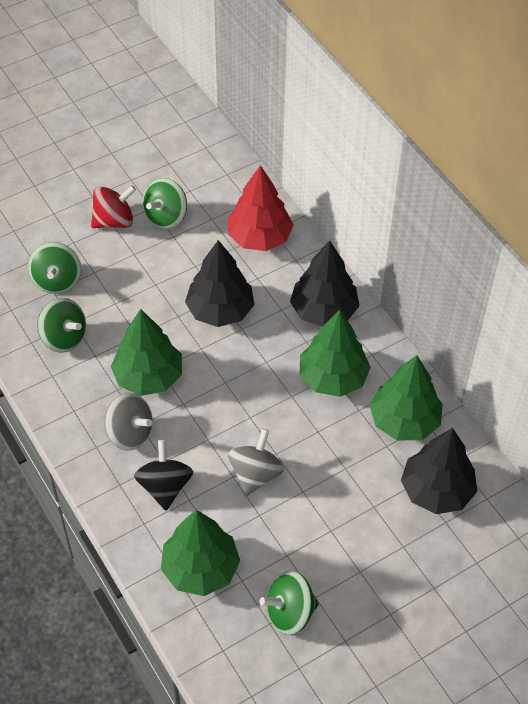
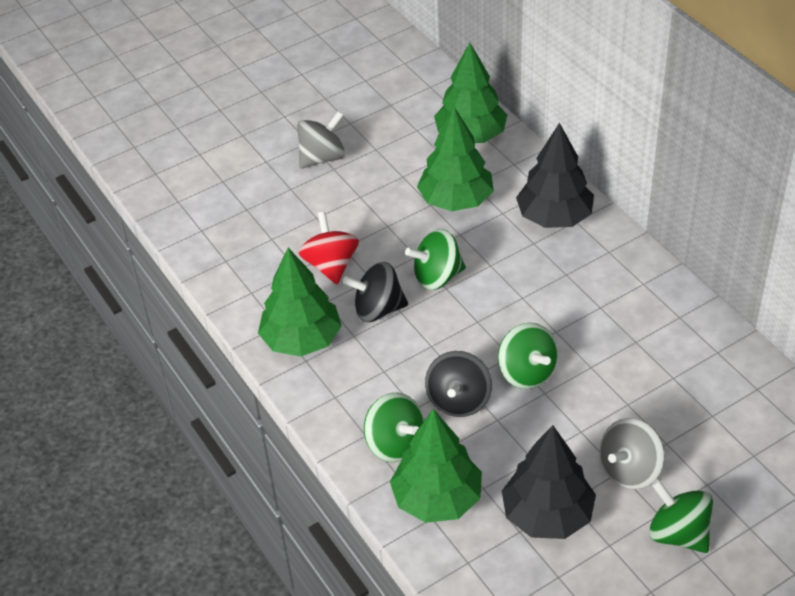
black spinning top: 1 -> 2
black tree: 3 -> 2
red tree: 1 -> 0

